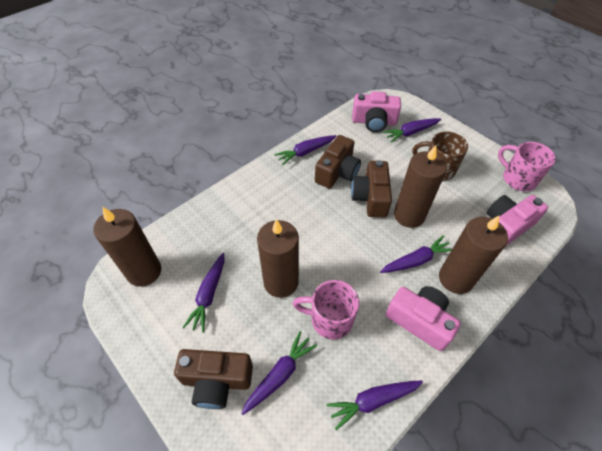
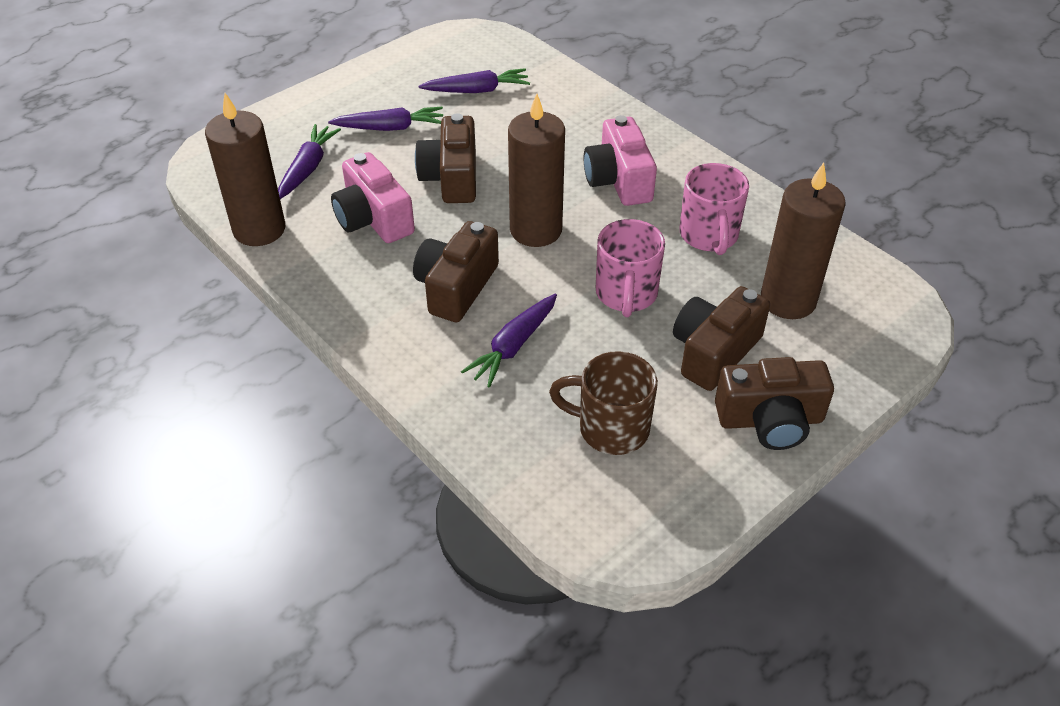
brown camera: 3 -> 4
brown candle: 4 -> 3
pink camera: 3 -> 2
purple carrot: 6 -> 4

